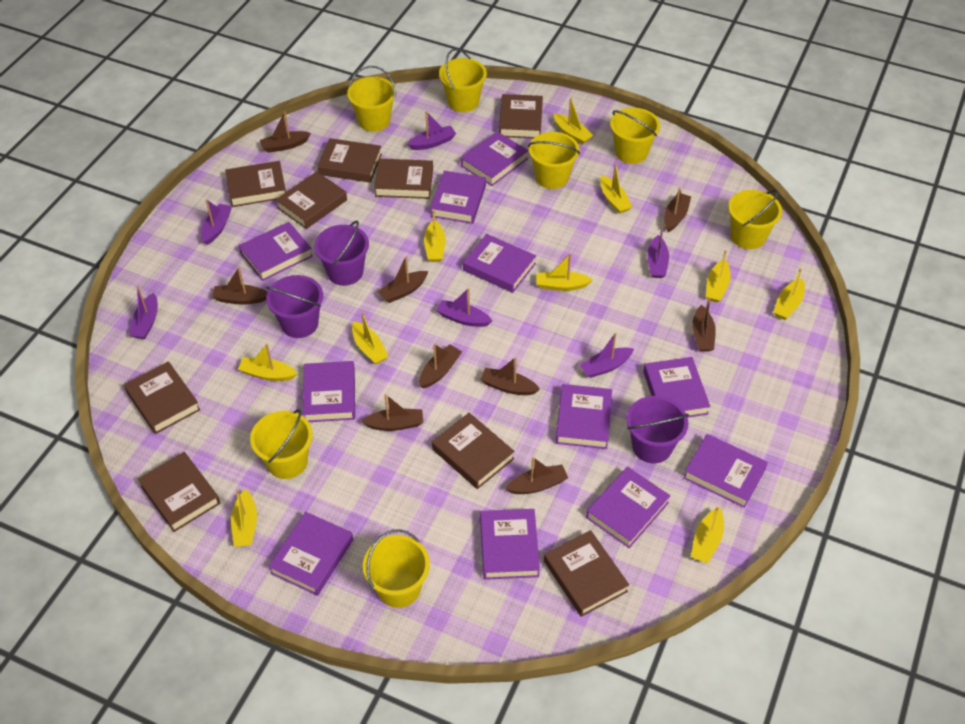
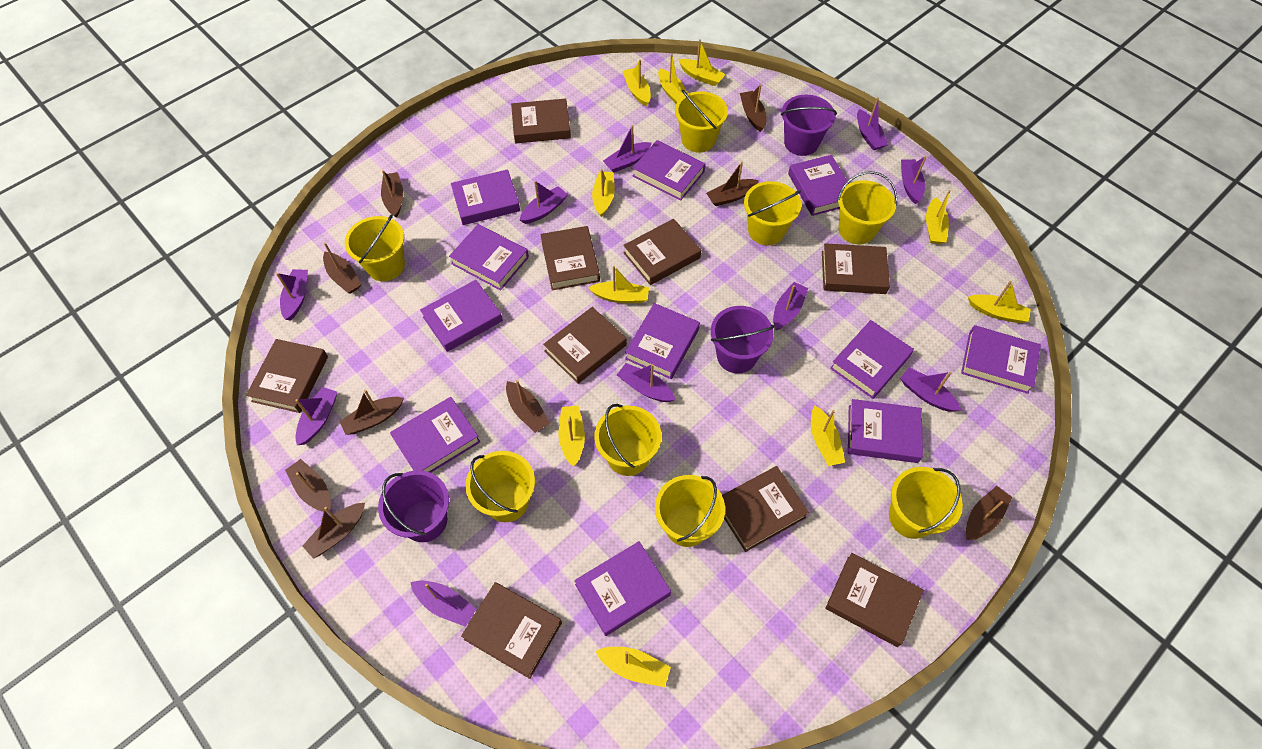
purple boat: 6 -> 10
yellow bucket: 7 -> 8

